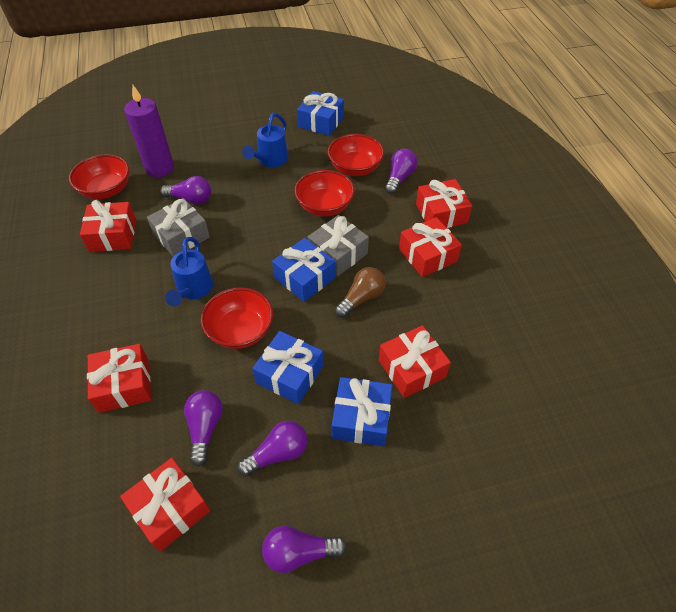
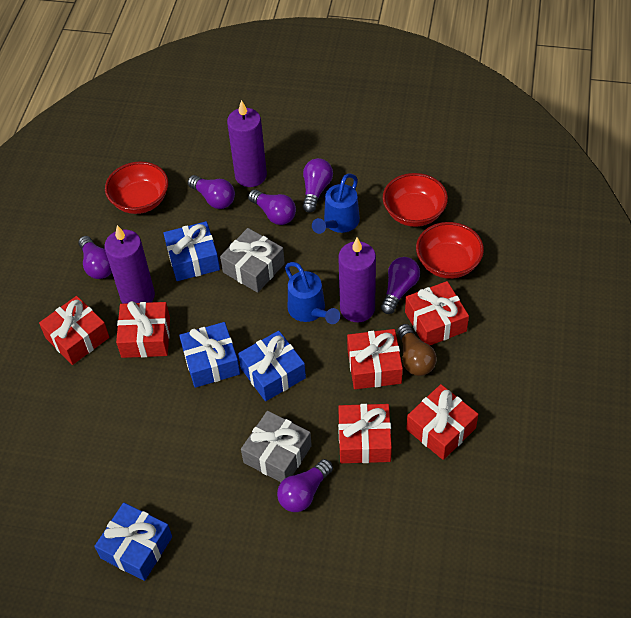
purple candle: 1 -> 3
purple light bulb: 5 -> 6
red bowl: 4 -> 3

